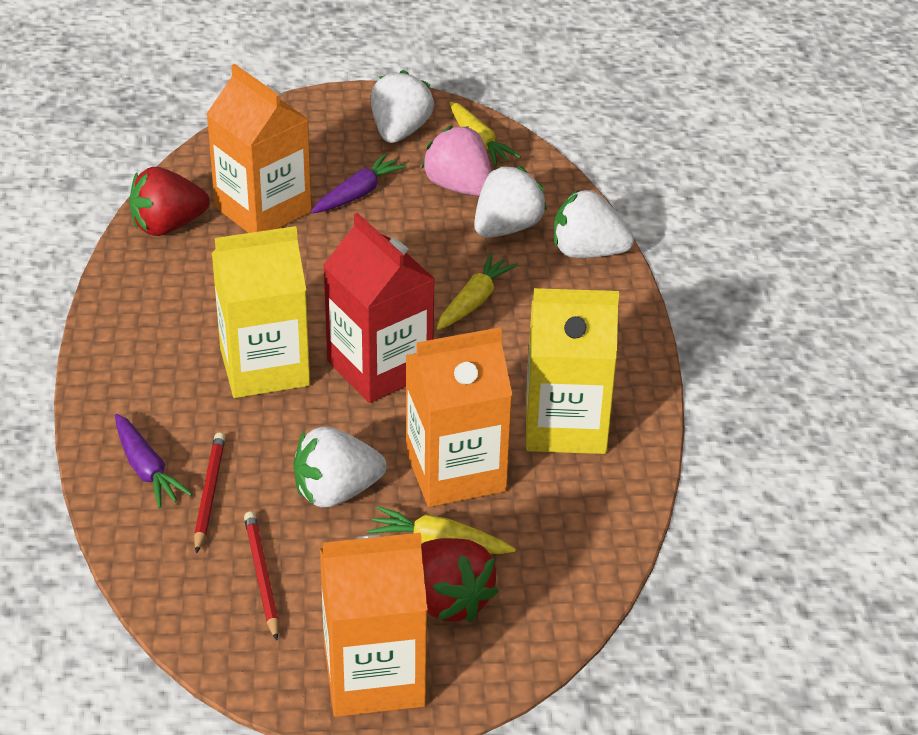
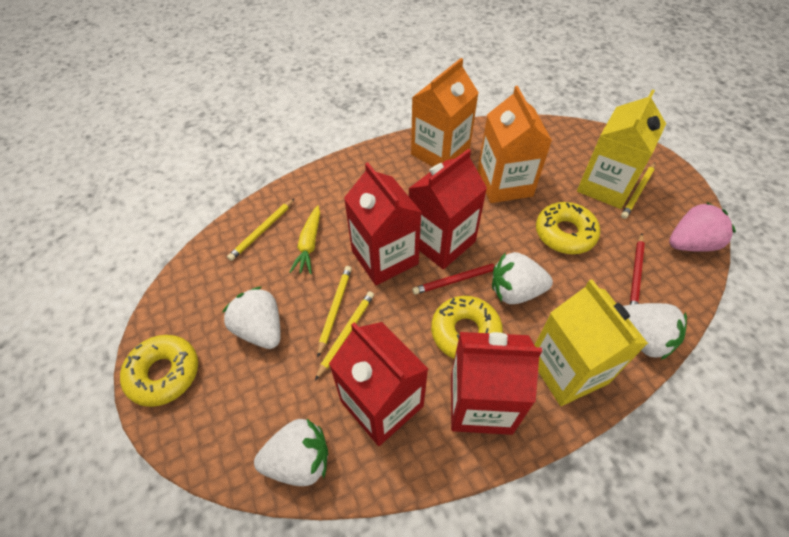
orange carton: 3 -> 2
purple carrot: 2 -> 0
red carton: 1 -> 4
red strawberry: 2 -> 0
yellow carrot: 3 -> 1
yellow donut: 0 -> 3
yellow pencil: 0 -> 4

